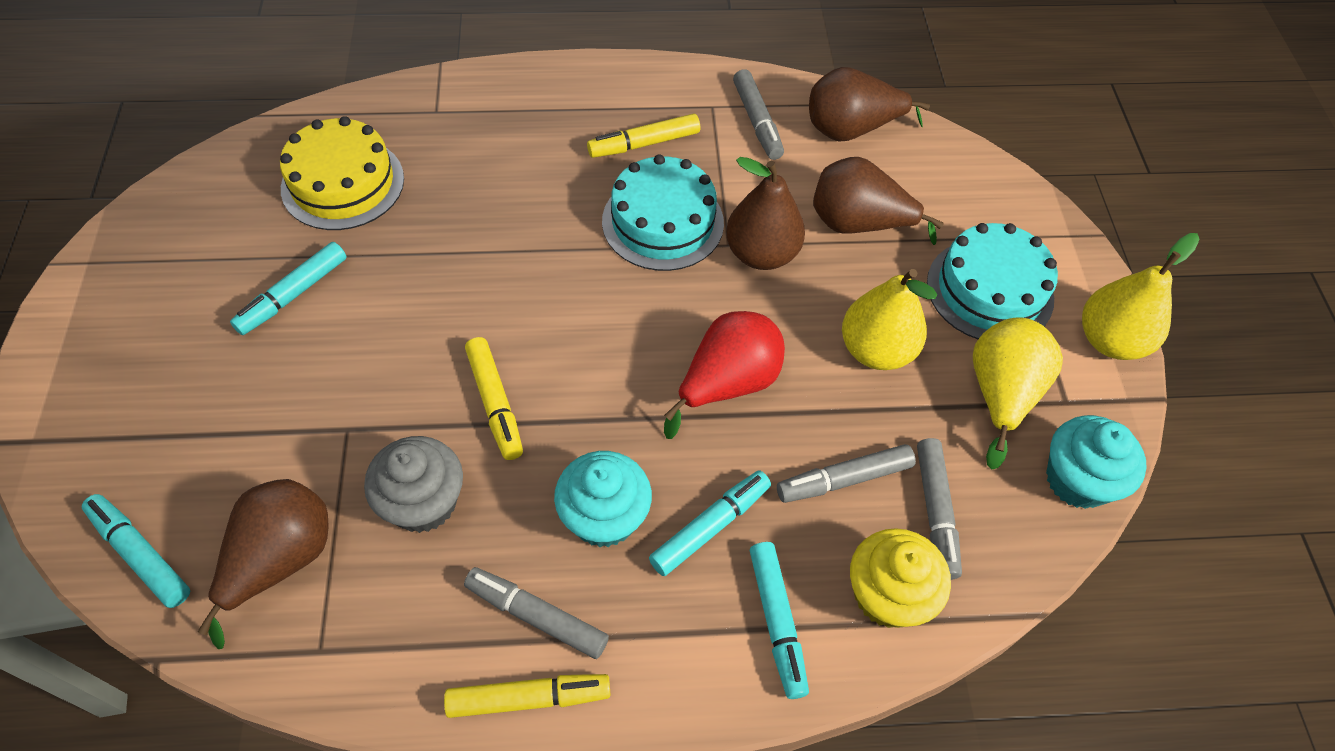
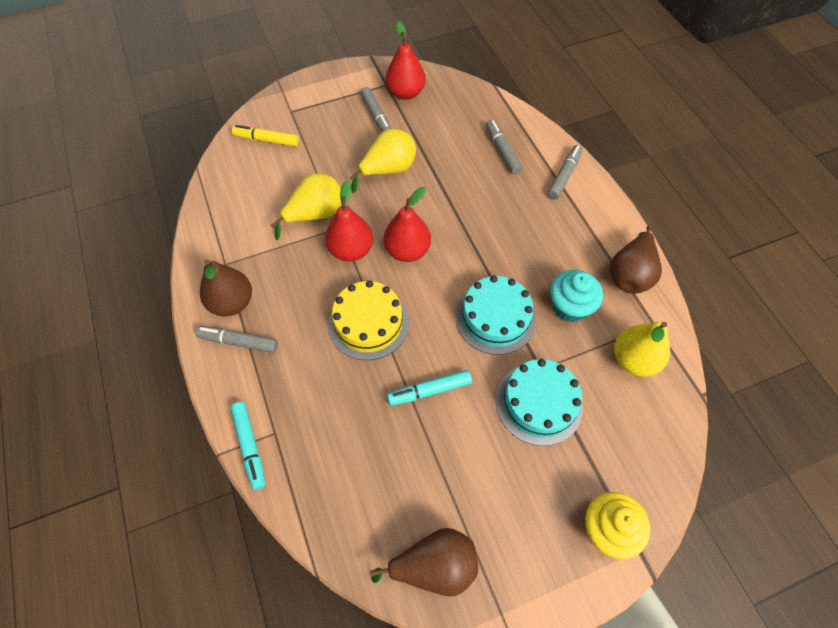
brown pear: 4 -> 3
grey cupcake: 1 -> 0
red pear: 1 -> 3
turquoise cupcake: 2 -> 1
turquoise marker: 4 -> 2
yellow marker: 3 -> 1

